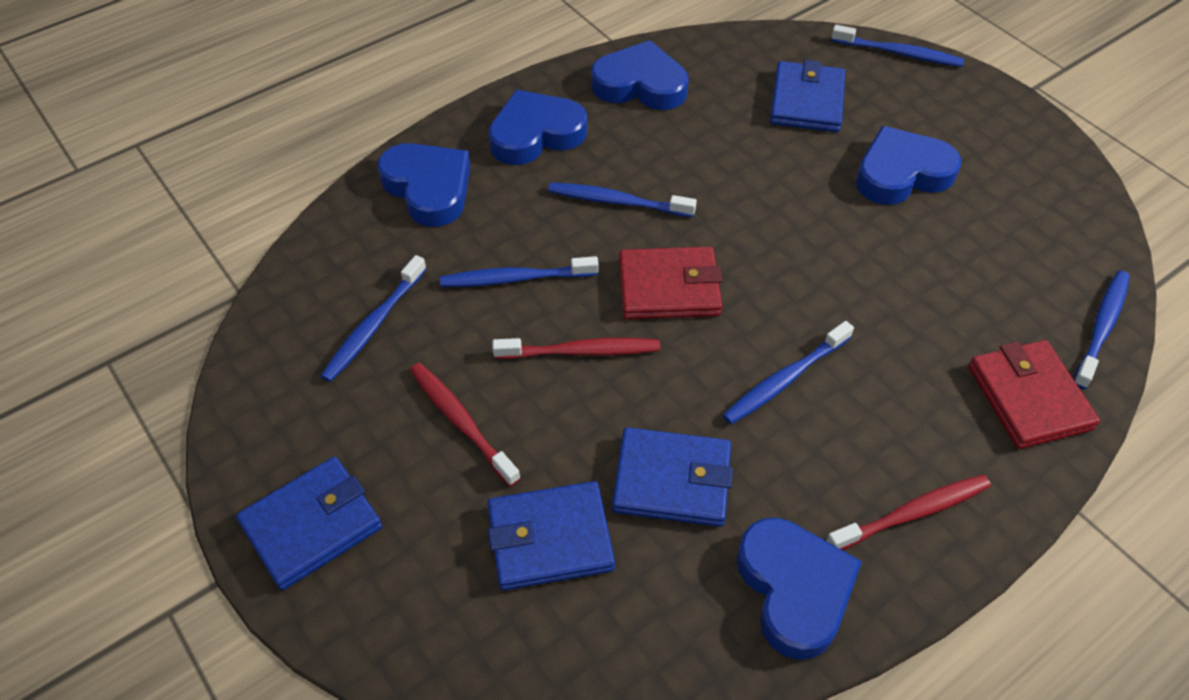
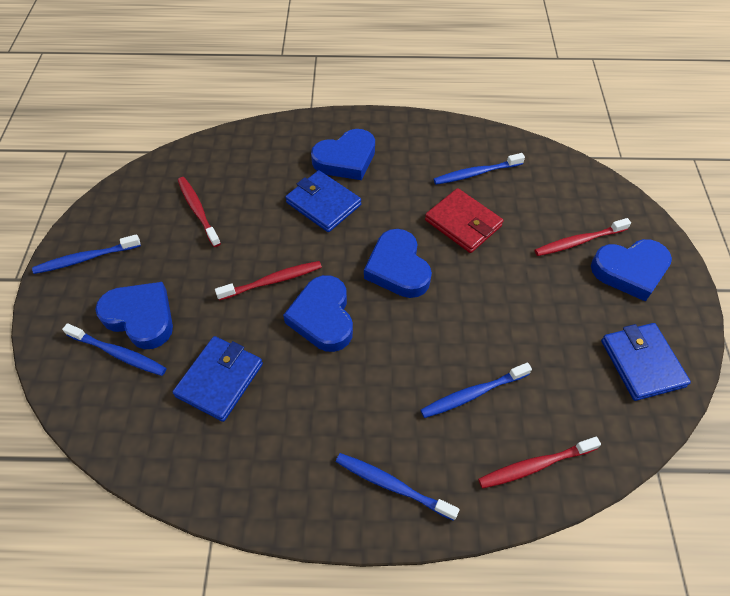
blue toothbrush: 6 -> 5
blue wallet: 4 -> 3
red toothbrush: 3 -> 4
red wallet: 2 -> 1

